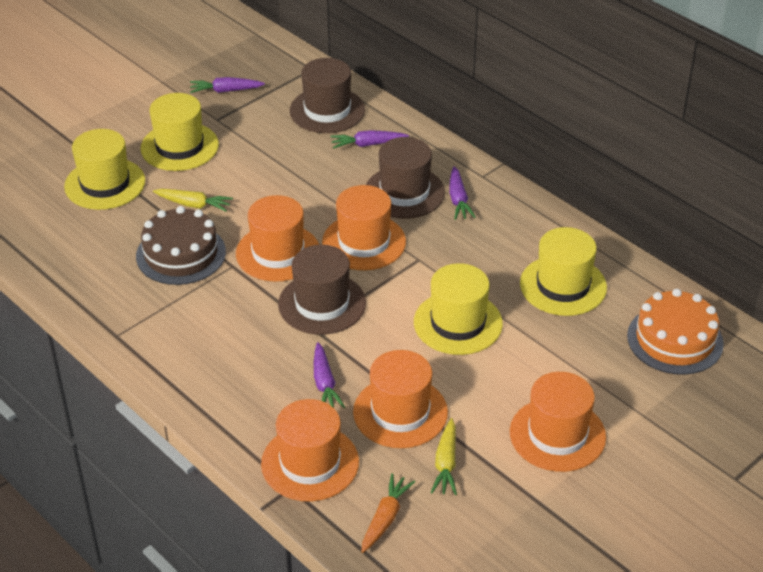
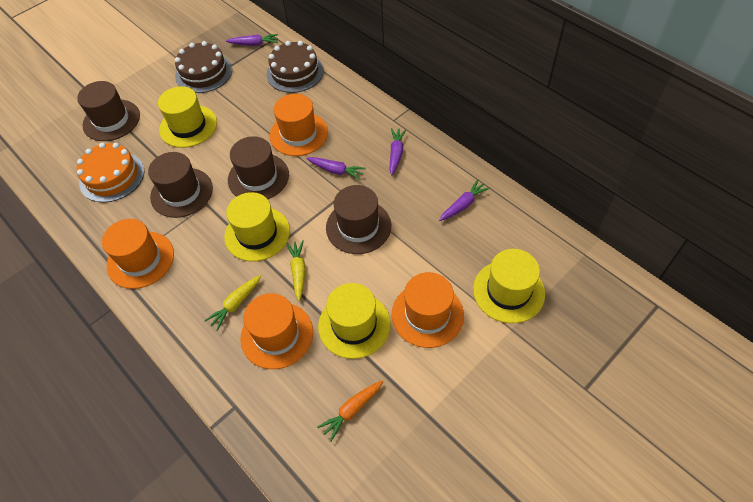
brown cake: 1 -> 2
brown hat: 3 -> 4
orange hat: 5 -> 4

